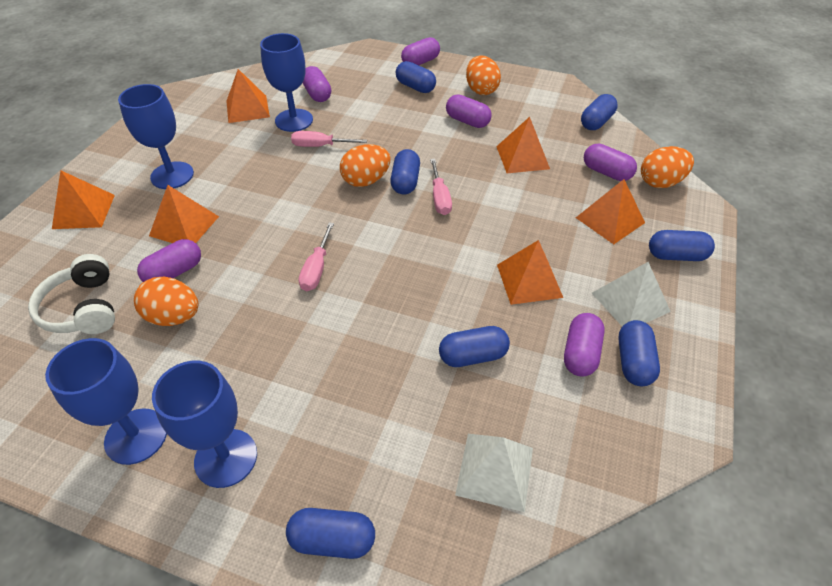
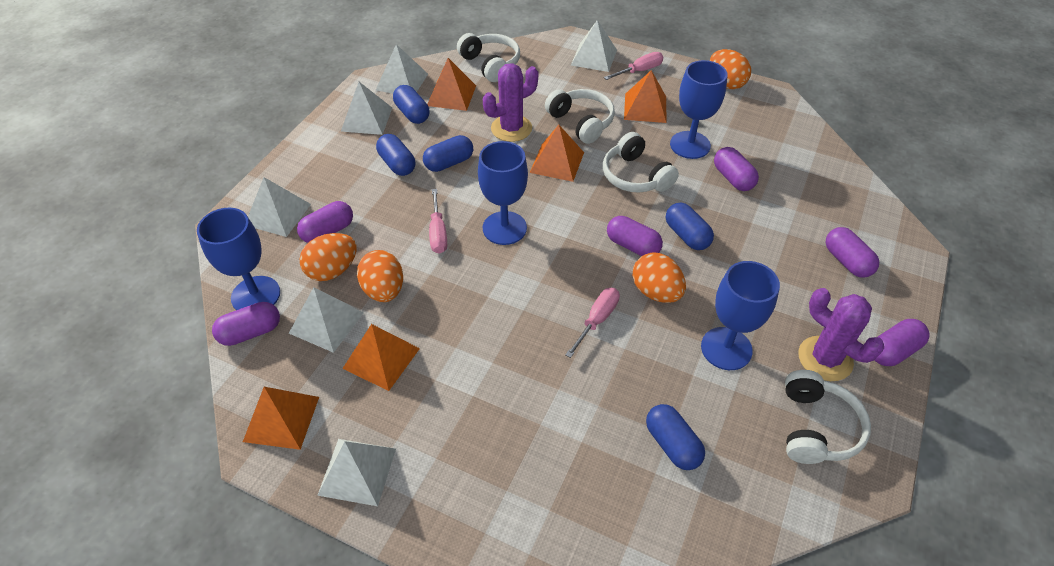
blue capsule: 7 -> 5
orange pyramid: 6 -> 5
purple cactus: 0 -> 2
white headphones: 1 -> 4
white pyramid: 2 -> 6

